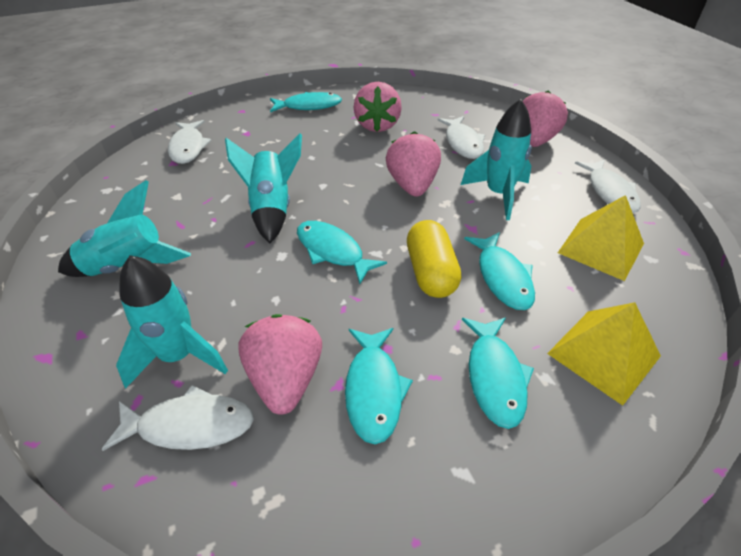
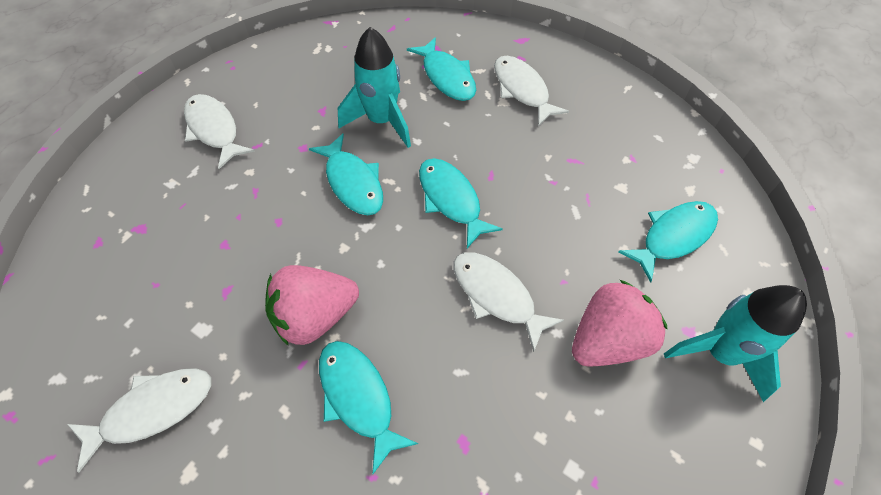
pink strawberry: 4 -> 2
turquoise rocket: 4 -> 2
yellow capsule: 1 -> 0
yellow pyramid: 2 -> 0

